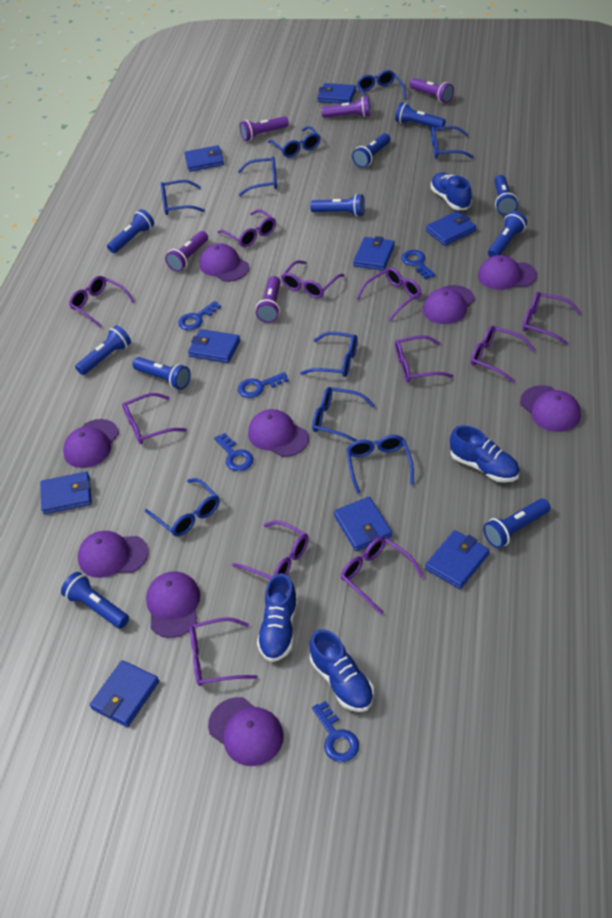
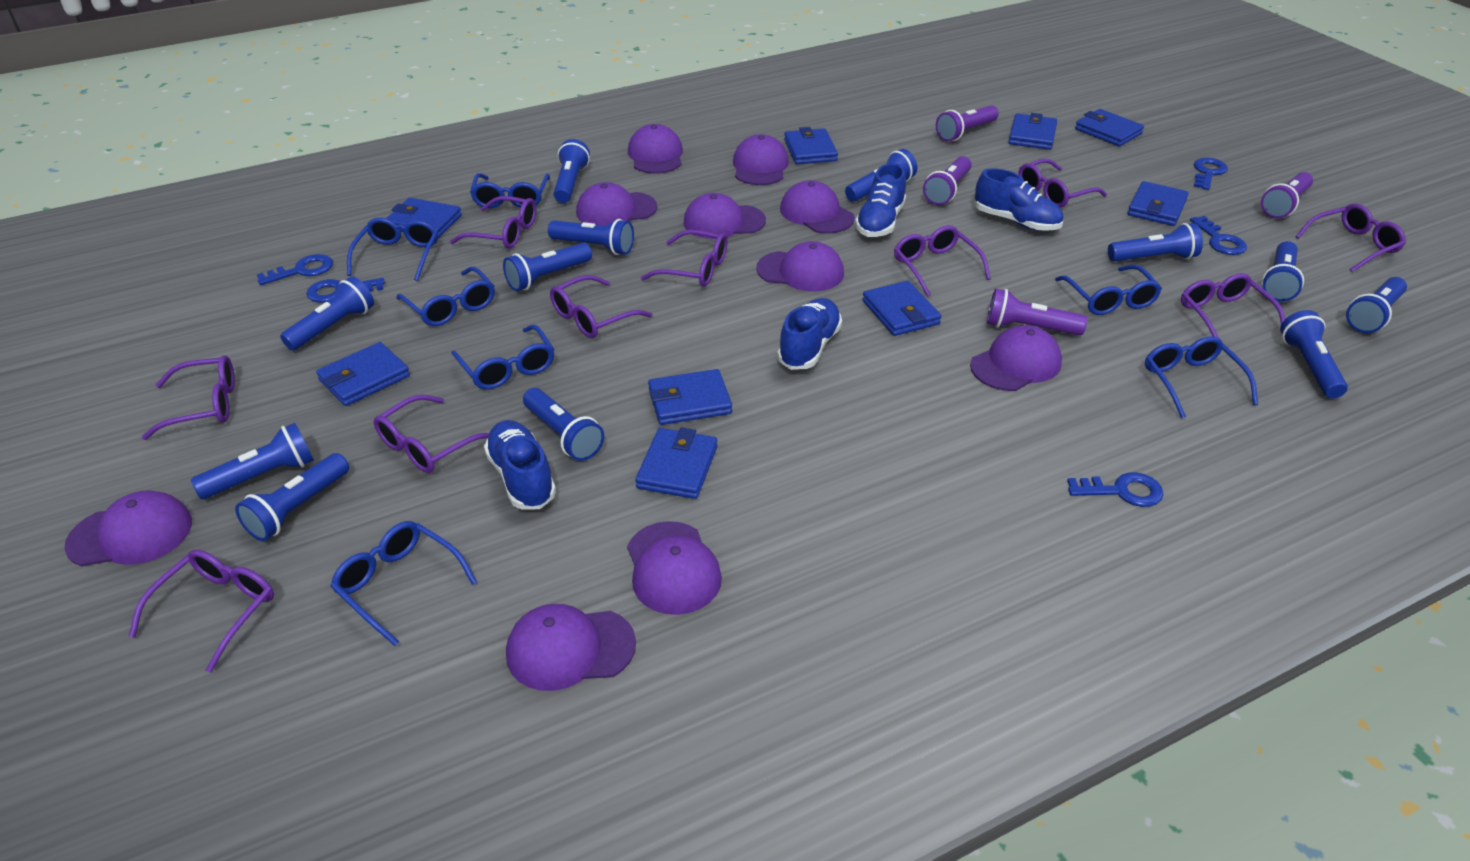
blue flashlight: 10 -> 12
blue glasses: 9 -> 7
purple cap: 9 -> 10
purple flashlight: 5 -> 4
purple glasses: 11 -> 10

